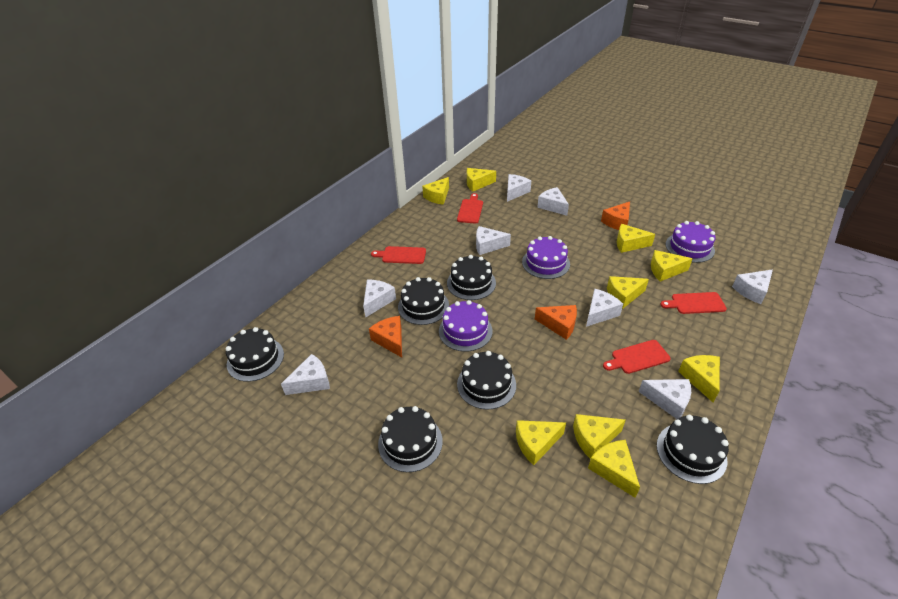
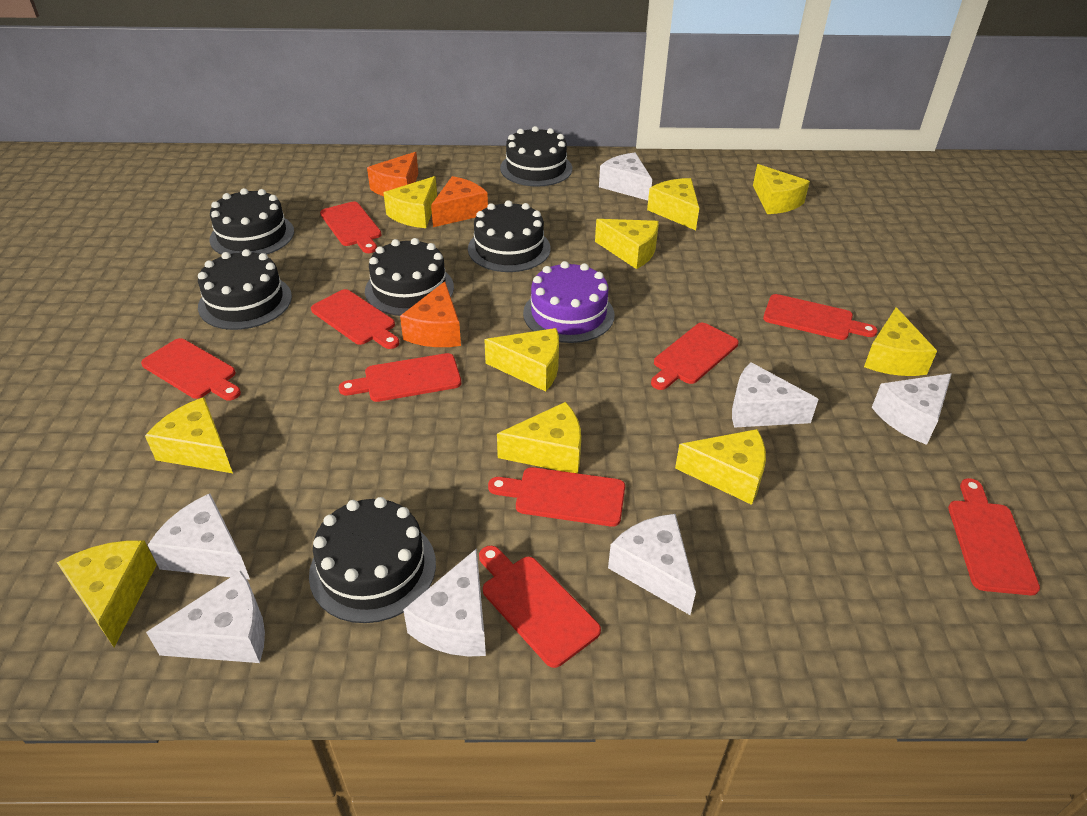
purple cake: 3 -> 1
red cutting board: 4 -> 9
white cheese: 8 -> 7
yellow cheese: 9 -> 10

